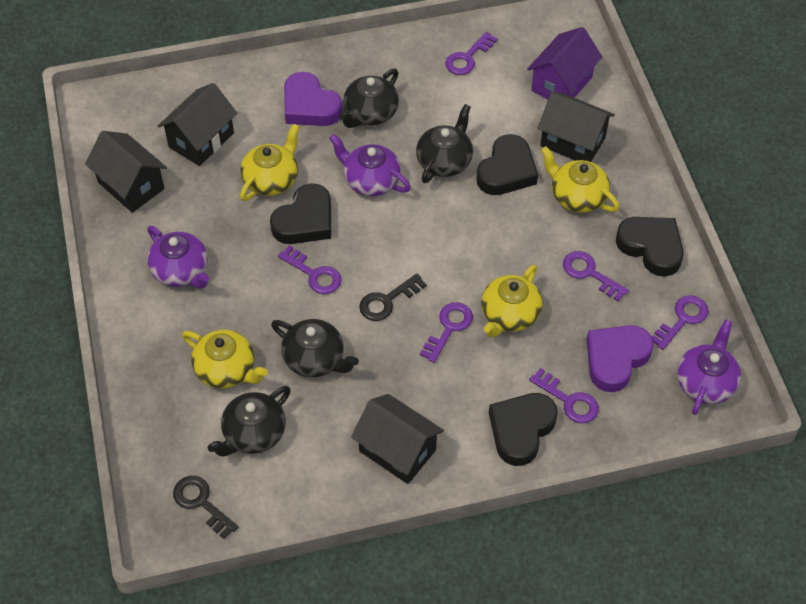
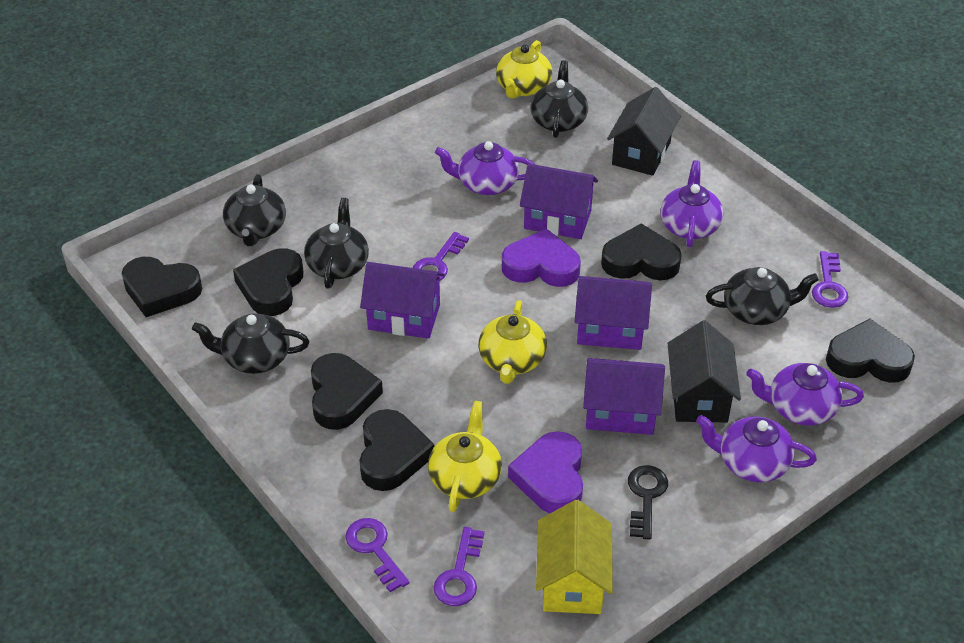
black heart: 4 -> 6
black house: 4 -> 2
black key: 2 -> 1
black teapot: 4 -> 5
purple house: 1 -> 4
purple key: 6 -> 4
purple teapot: 3 -> 4
yellow house: 0 -> 1
yellow teapot: 4 -> 3

